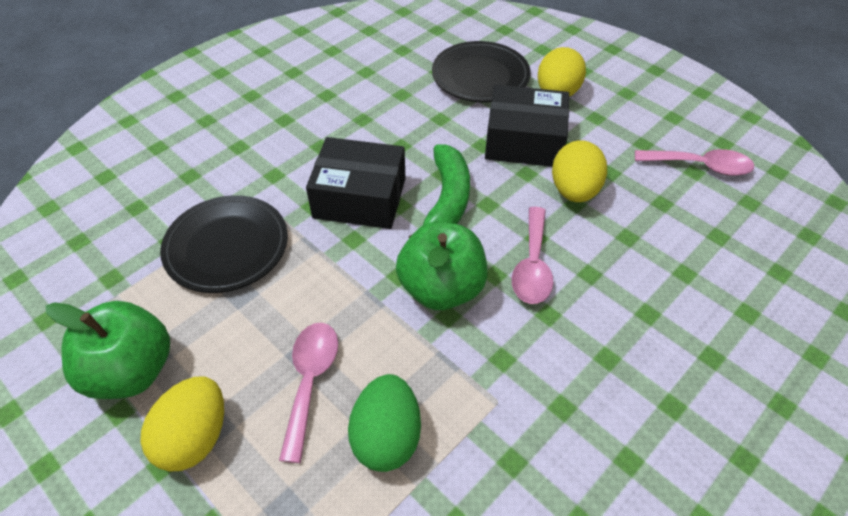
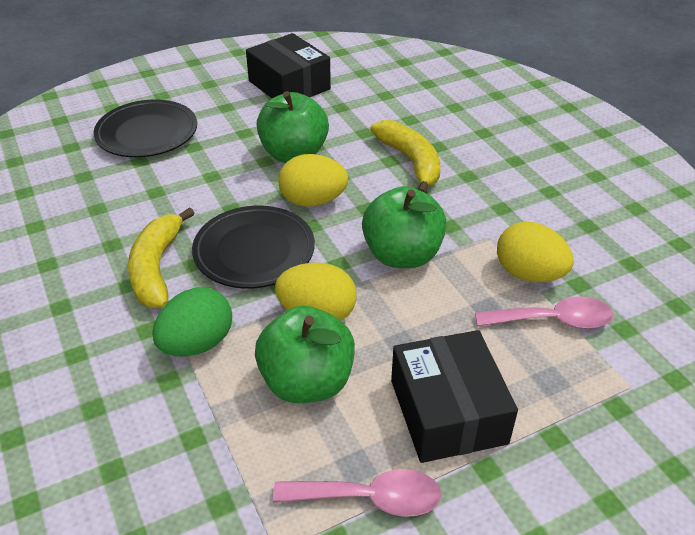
green apple: 2 -> 3
green banana: 1 -> 0
pink spoon: 3 -> 2
yellow banana: 0 -> 2

